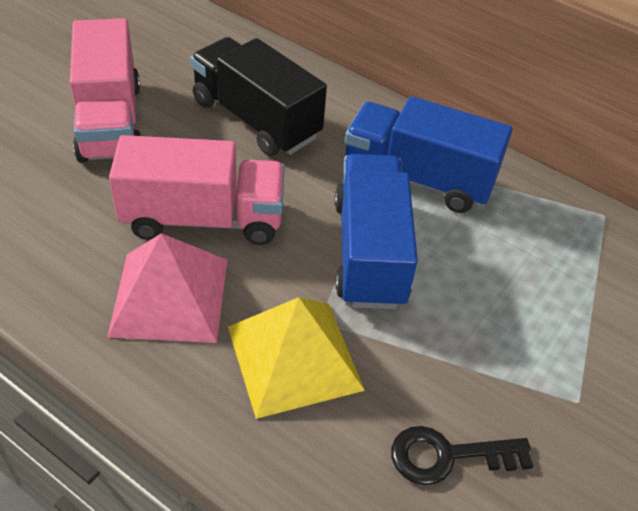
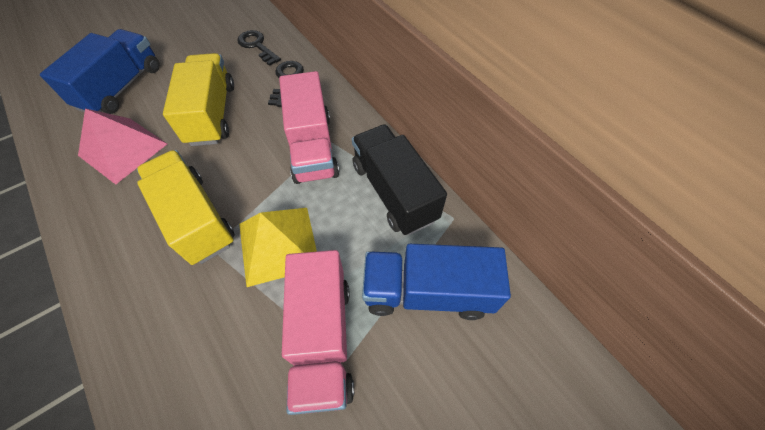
black key: 1 -> 2
yellow truck: 0 -> 2

